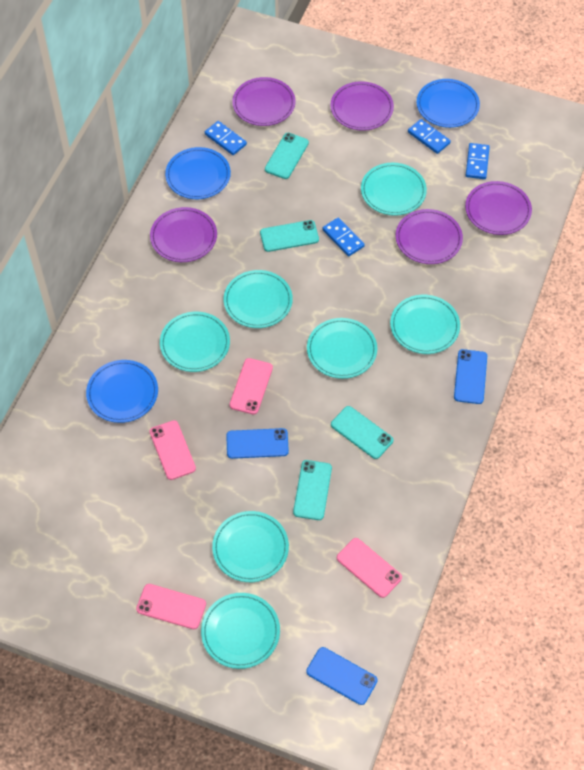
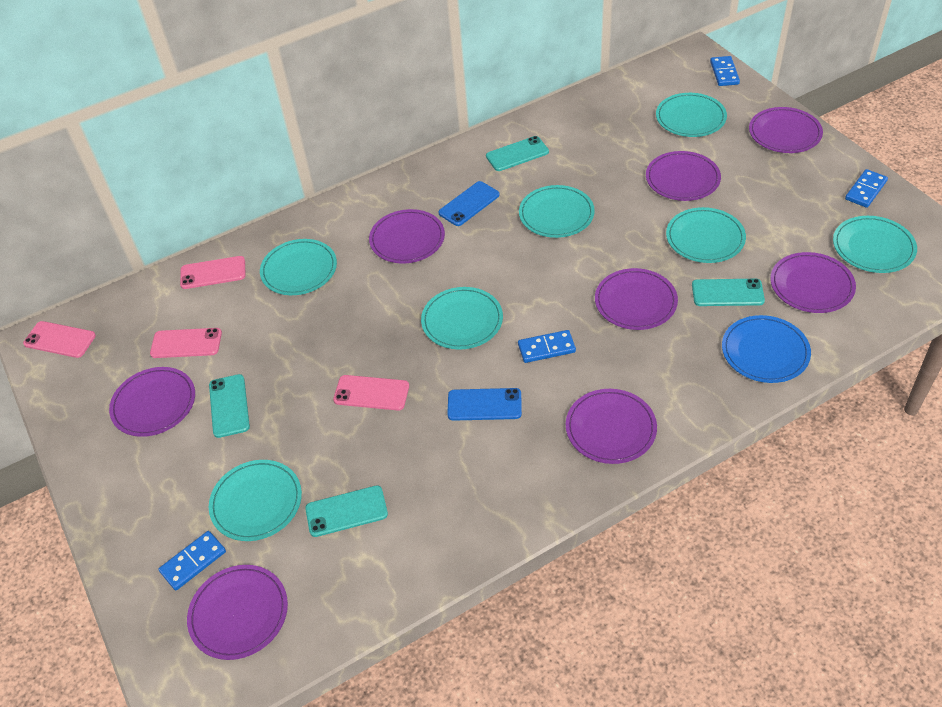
blue phone: 3 -> 2
blue plate: 3 -> 1
purple plate: 5 -> 8

